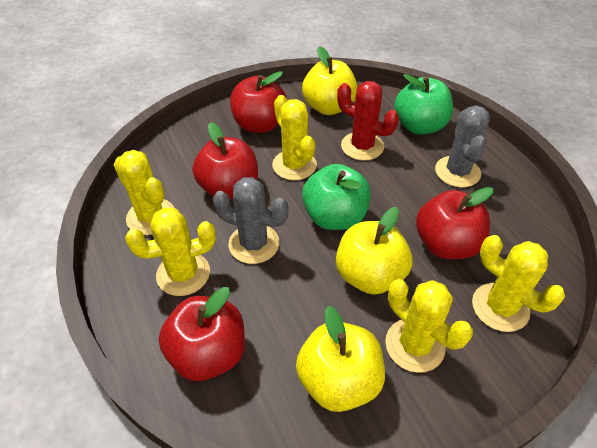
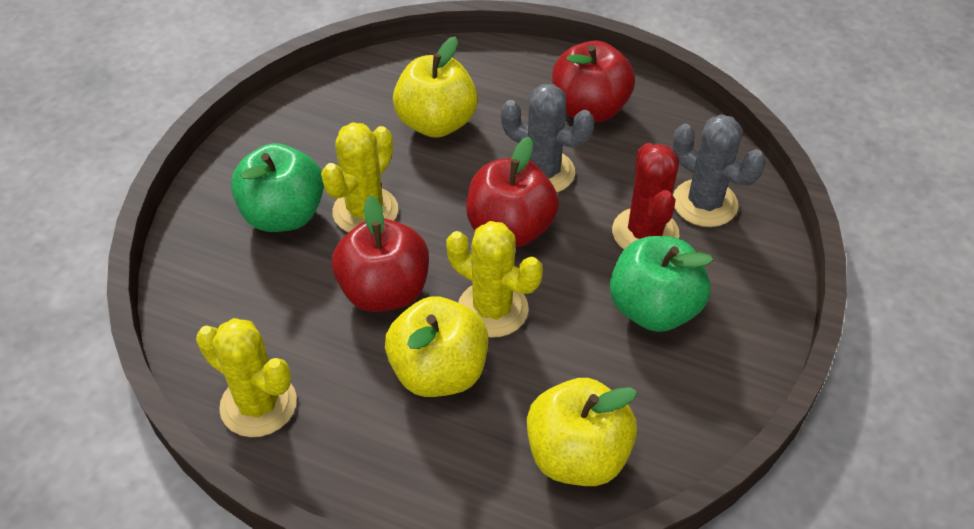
red apple: 4 -> 3
yellow cactus: 5 -> 3

